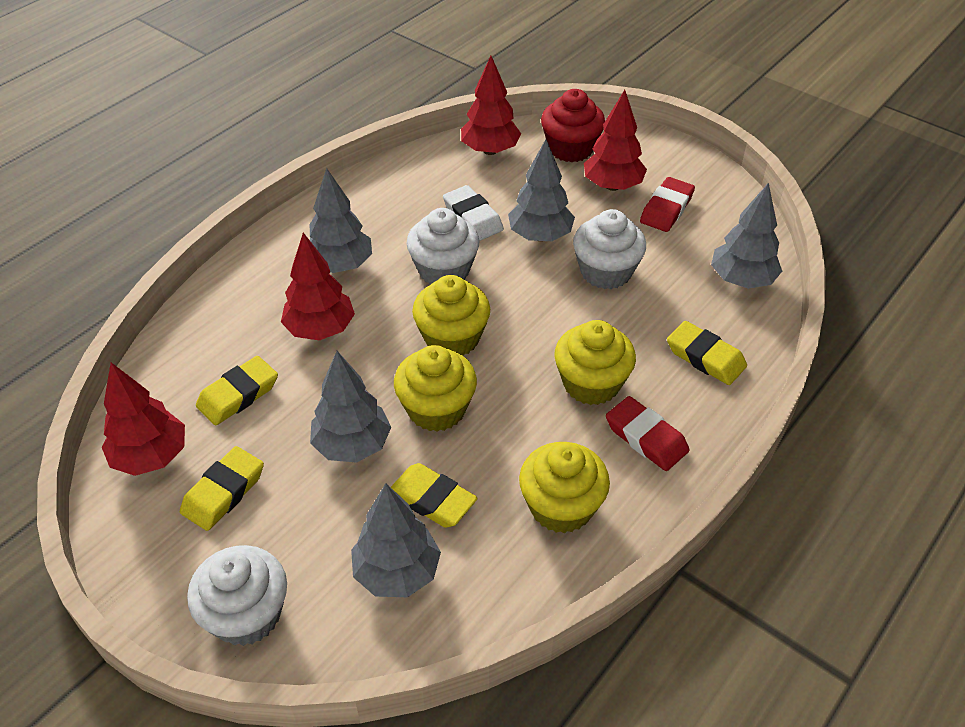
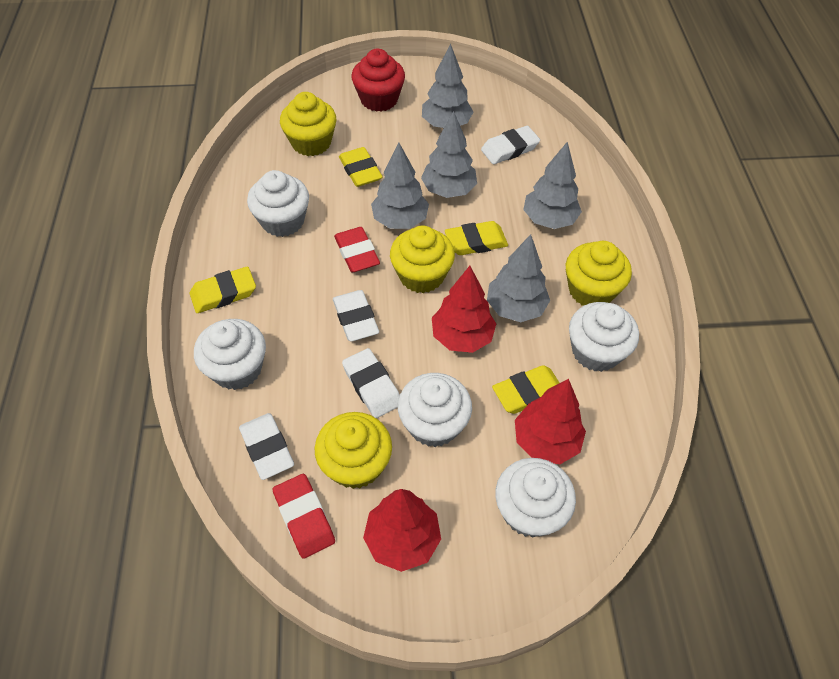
red tree: 4 -> 3
white cupcake: 3 -> 5
white eraser: 1 -> 4

